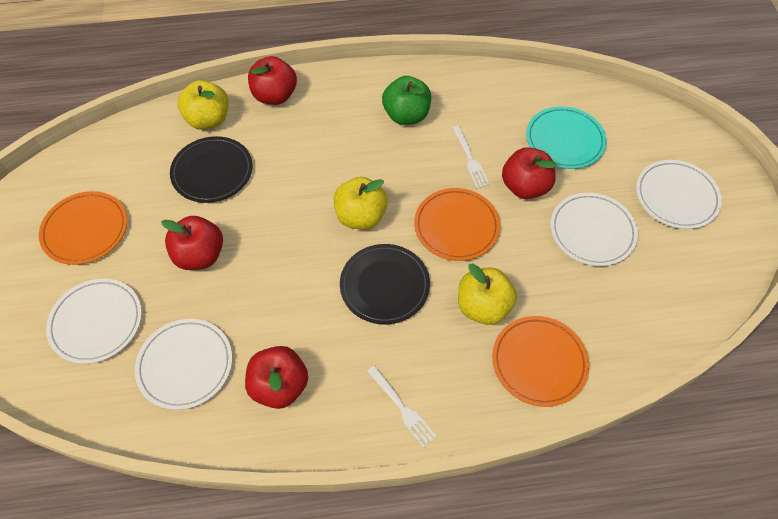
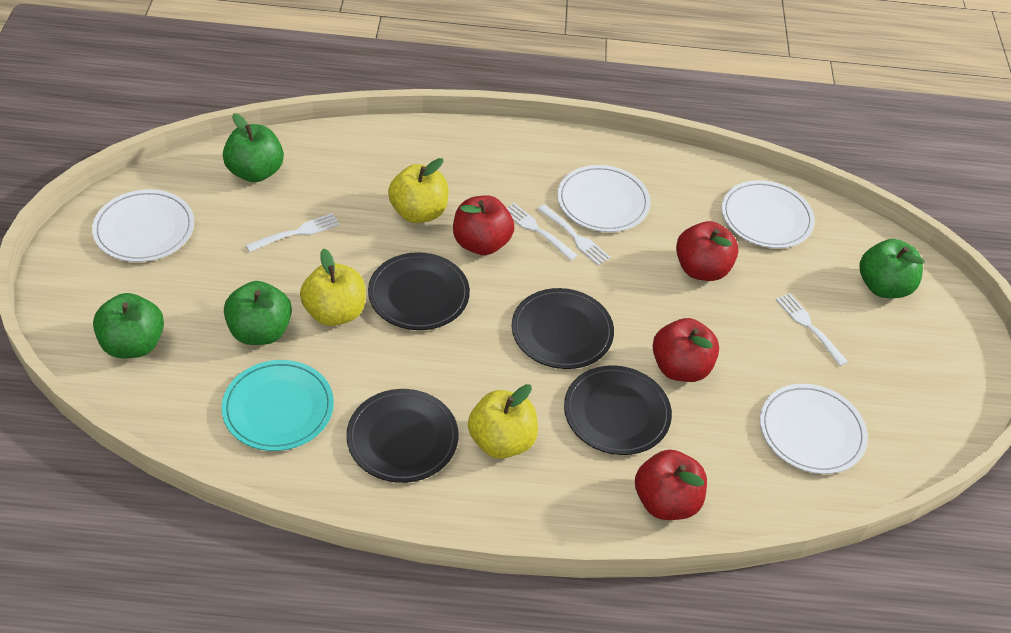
black plate: 2 -> 4
green apple: 1 -> 4
orange plate: 3 -> 0
white fork: 2 -> 4

